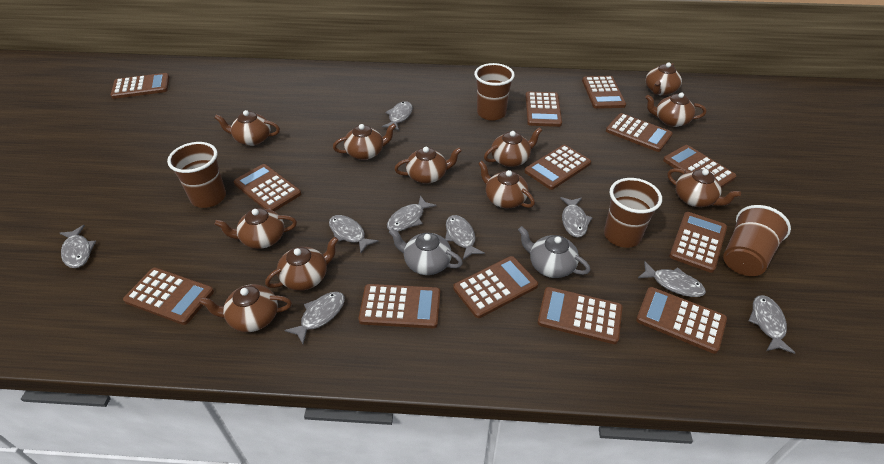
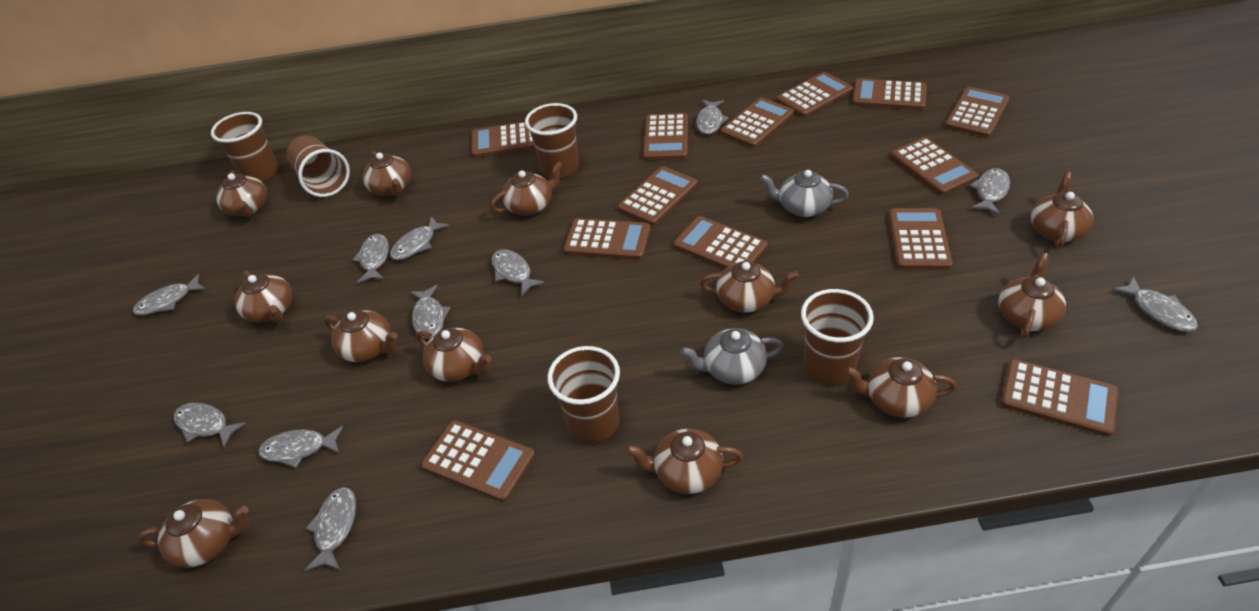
brown cup: 4 -> 5
brown teapot: 11 -> 12
grey fish: 9 -> 11

